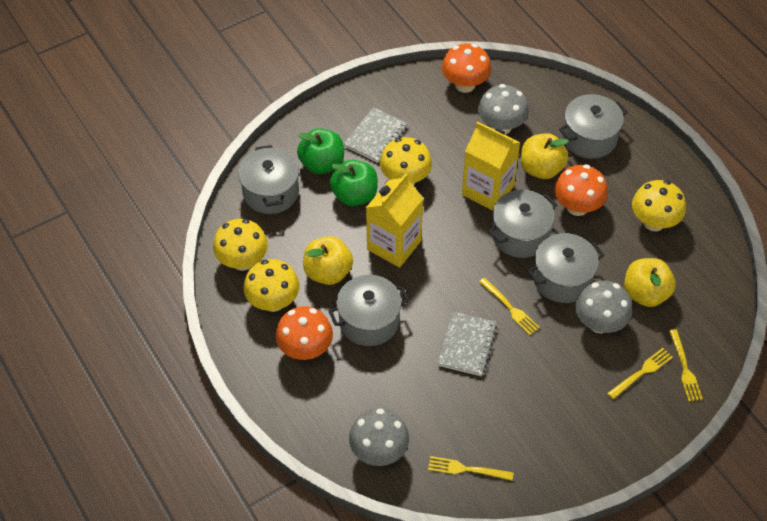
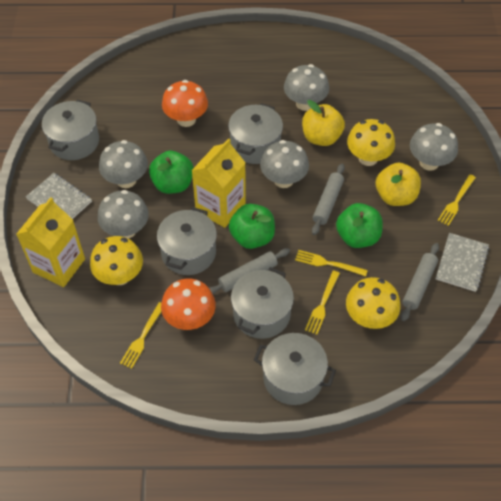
green apple: 2 -> 3
grey mushroom: 3 -> 5
grey rolling pin: 0 -> 3
orange mushroom: 3 -> 2
yellow apple: 3 -> 2
yellow mushroom: 4 -> 3

